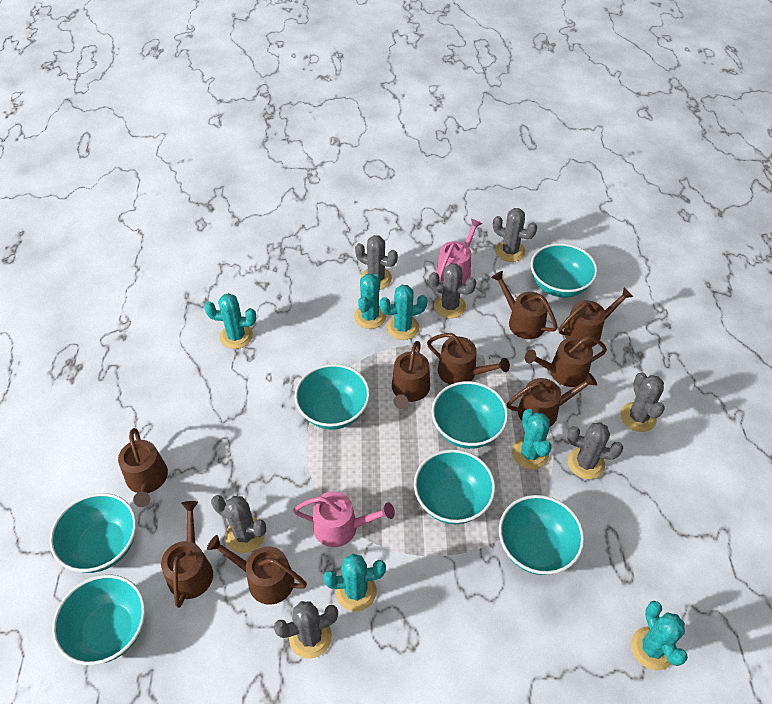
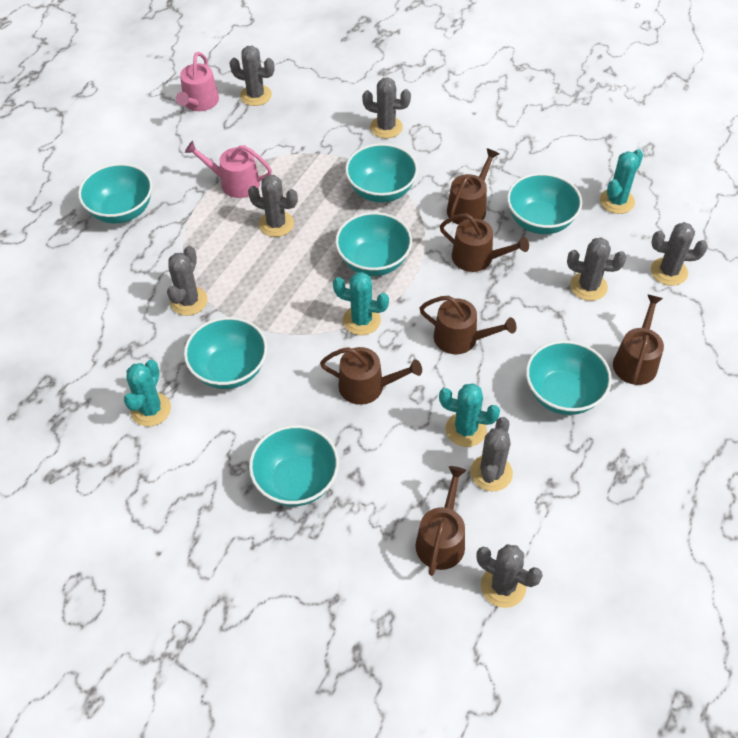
brown watering can: 9 -> 6
grey cactus: 7 -> 8
turquoise cactus: 6 -> 4

